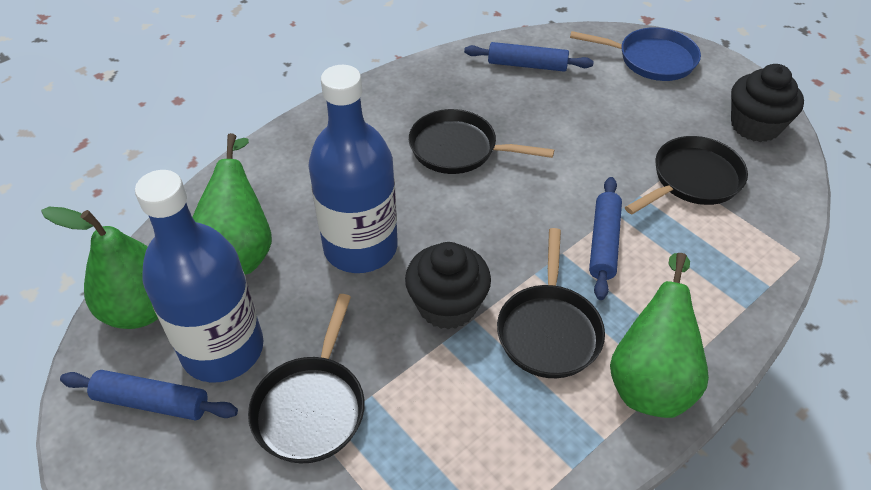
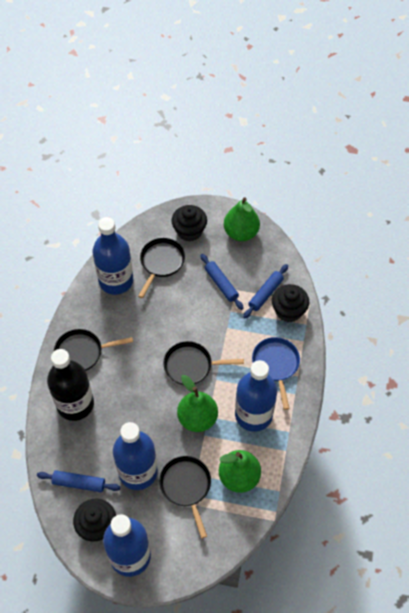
black bottle: 0 -> 1
black cupcake: 2 -> 3
blue bottle: 2 -> 4

